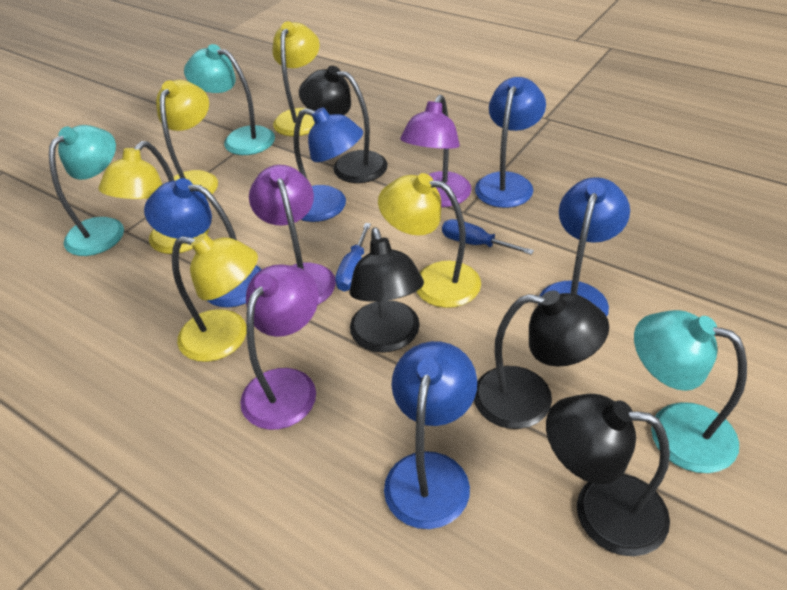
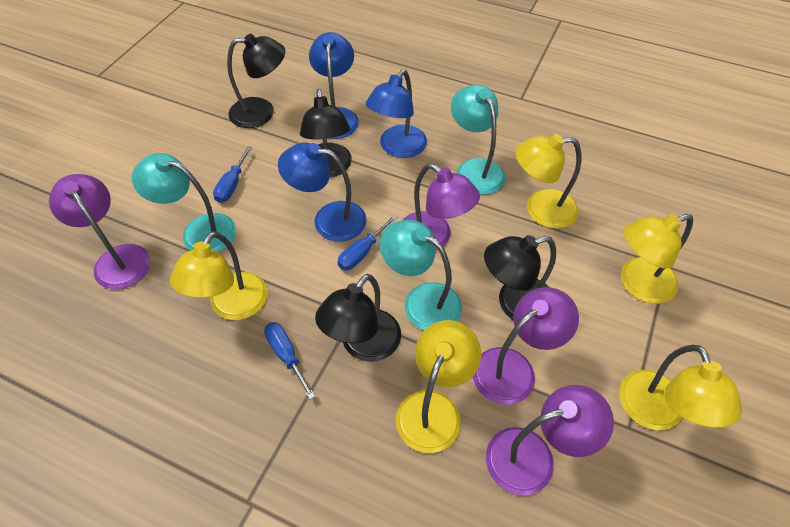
blue lamp: 5 -> 3
blue screwdriver: 2 -> 3
purple lamp: 3 -> 4

